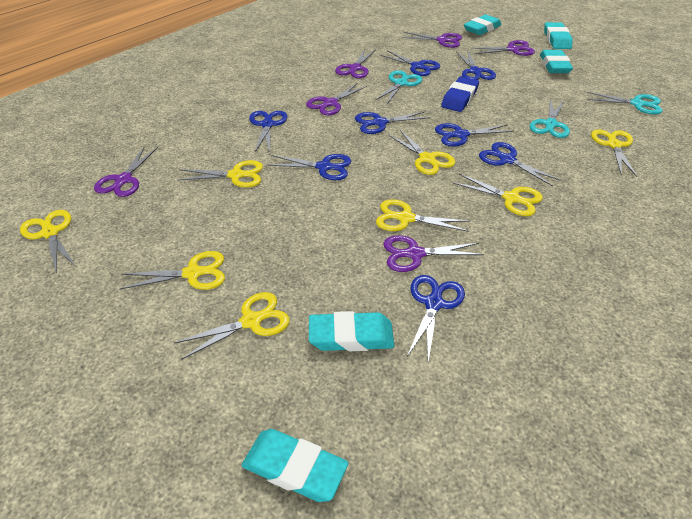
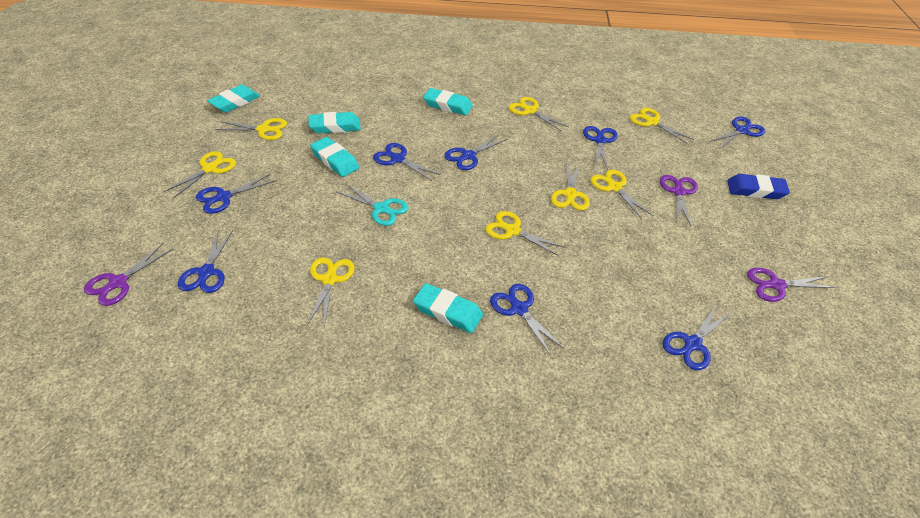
purple scissors: 6 -> 3
turquoise scissors: 3 -> 1

